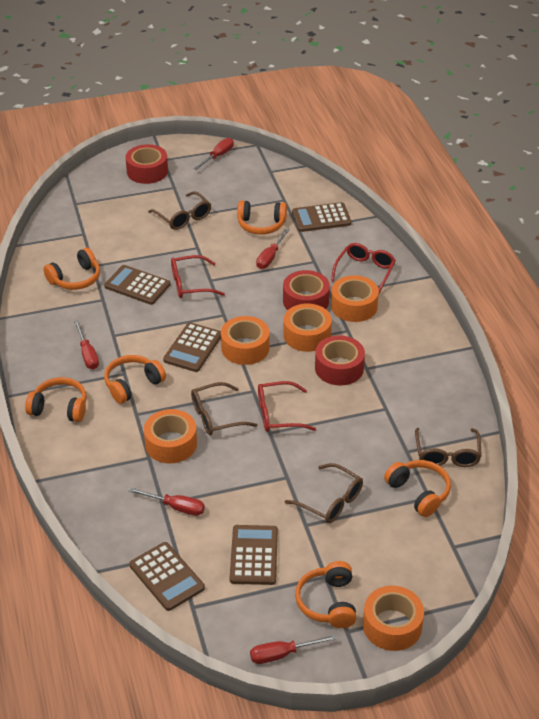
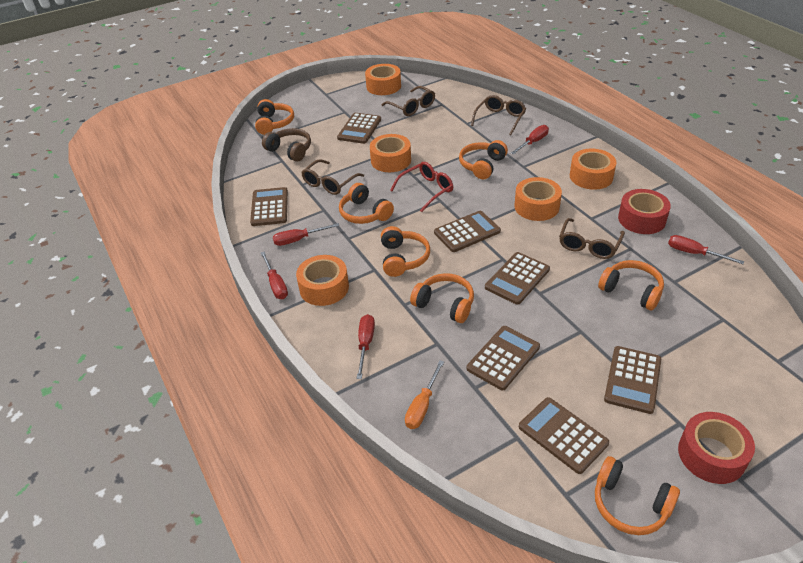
brown calculator: 5 -> 7
brown headphones: 0 -> 1
orange headphones: 6 -> 7
orange screwdriver: 0 -> 1
red glasses: 3 -> 1
red tape: 3 -> 2

